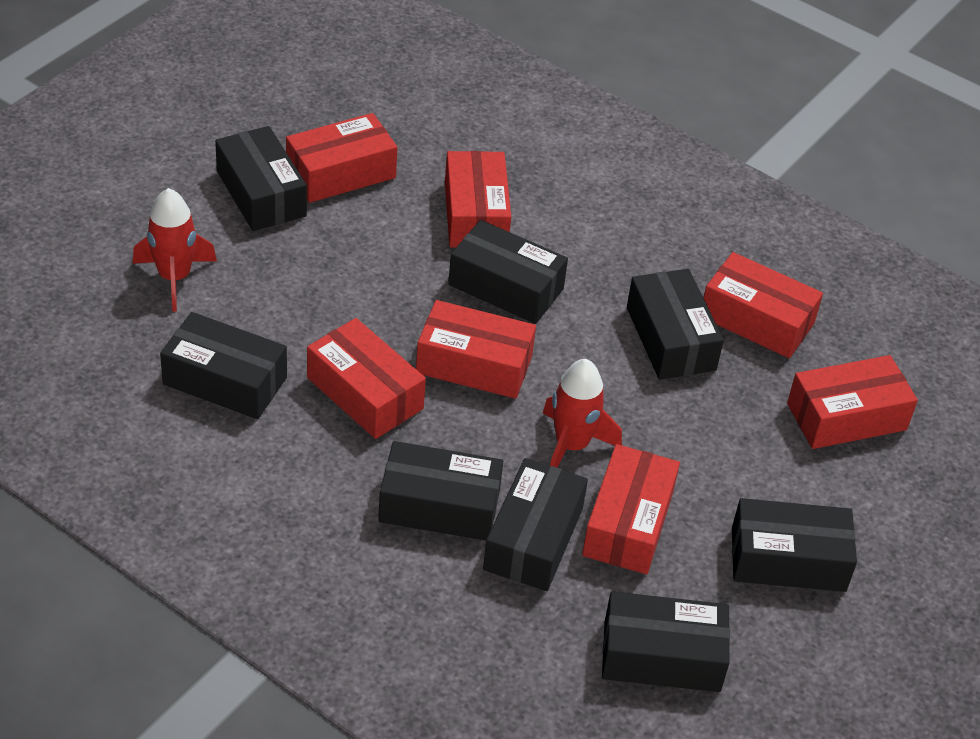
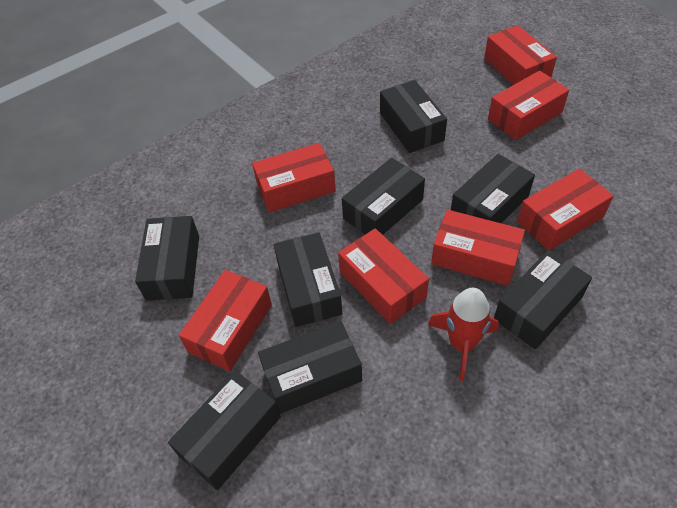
red rocket: 2 -> 1

